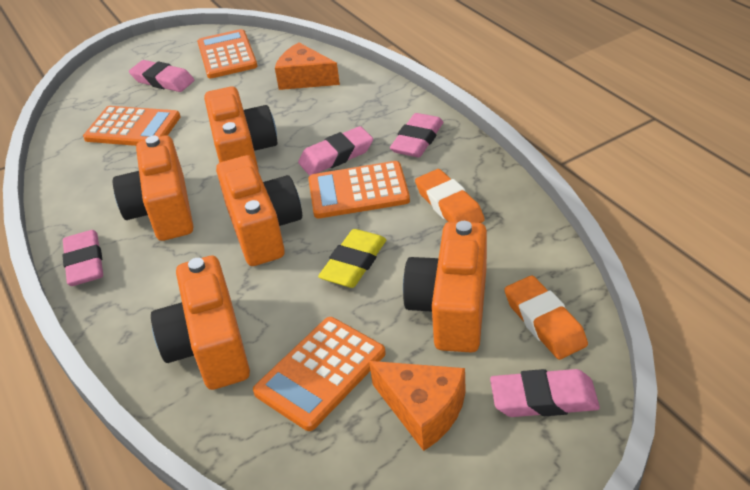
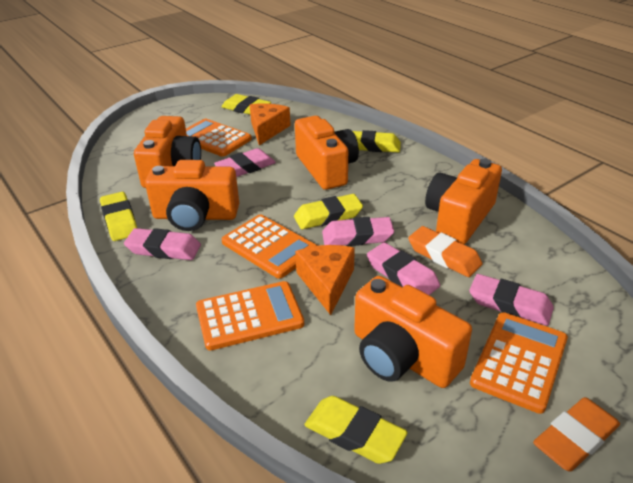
yellow eraser: 1 -> 5

